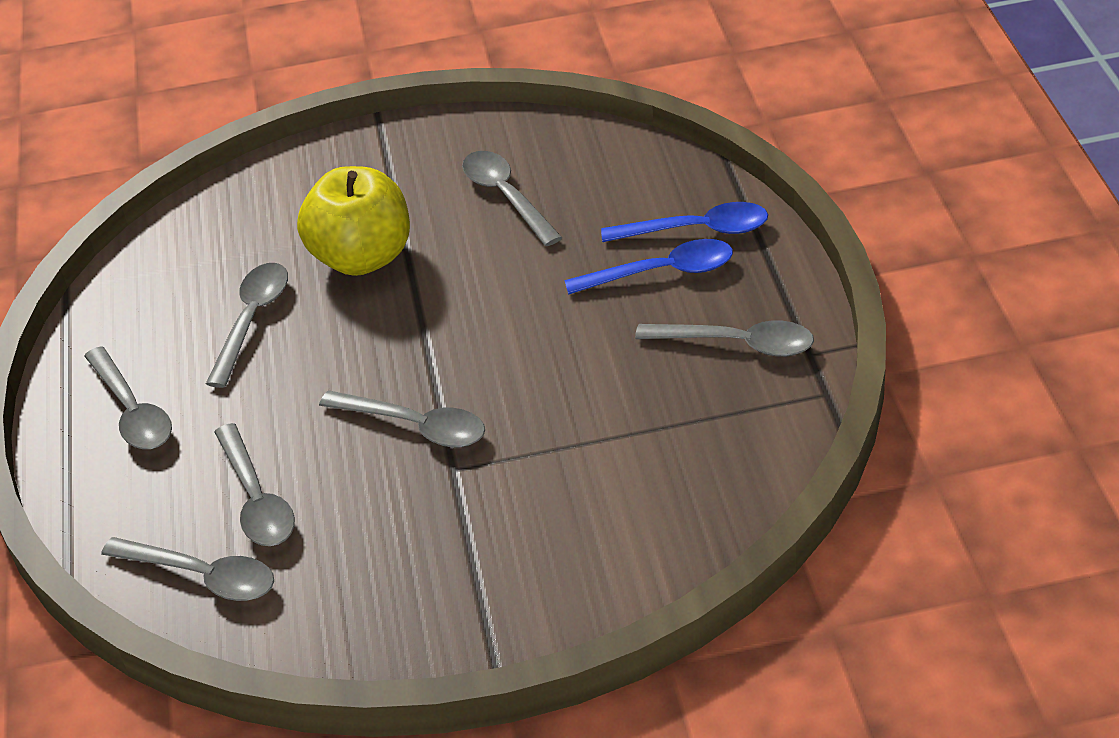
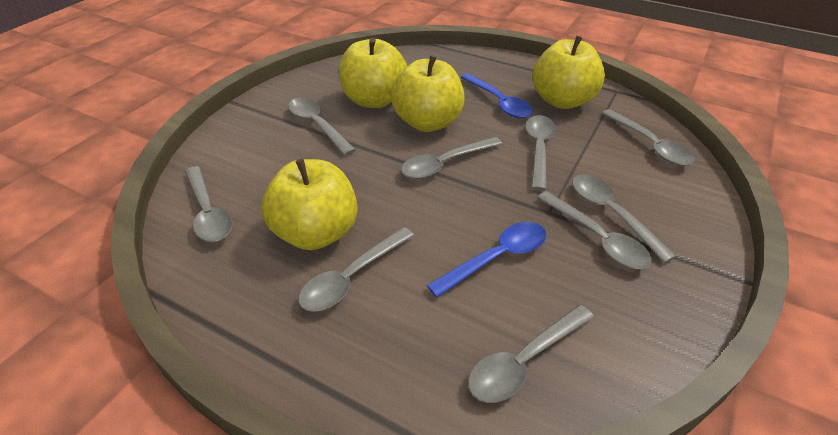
grey spoon: 7 -> 9
yellow apple: 1 -> 4

